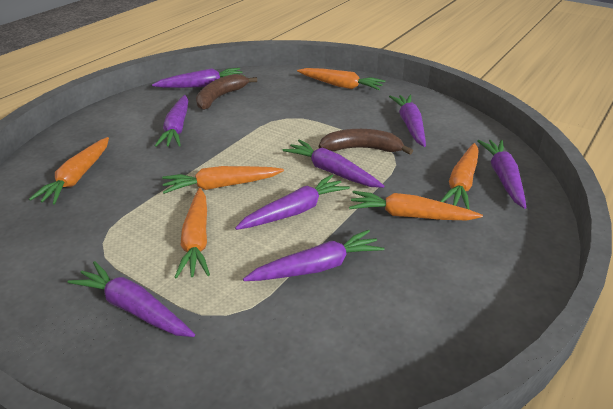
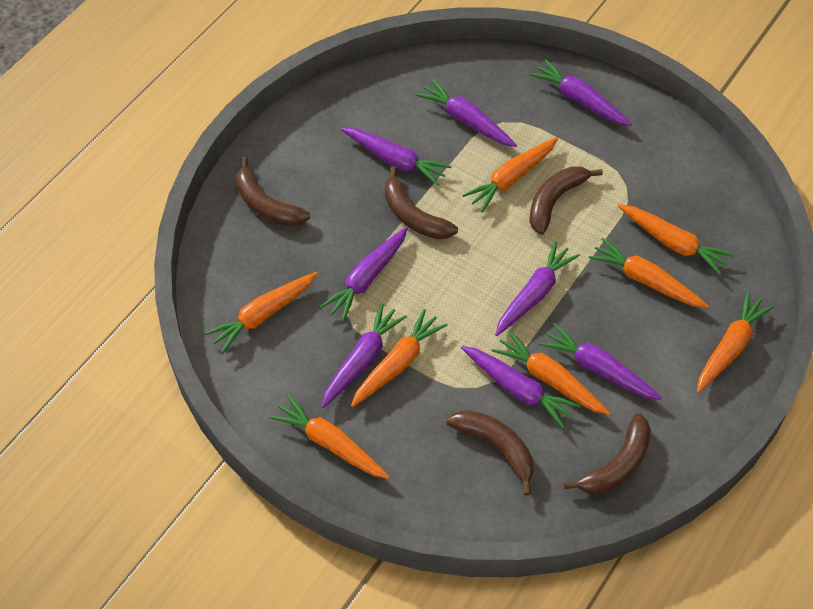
brown banana: 2 -> 5
orange carrot: 6 -> 8

